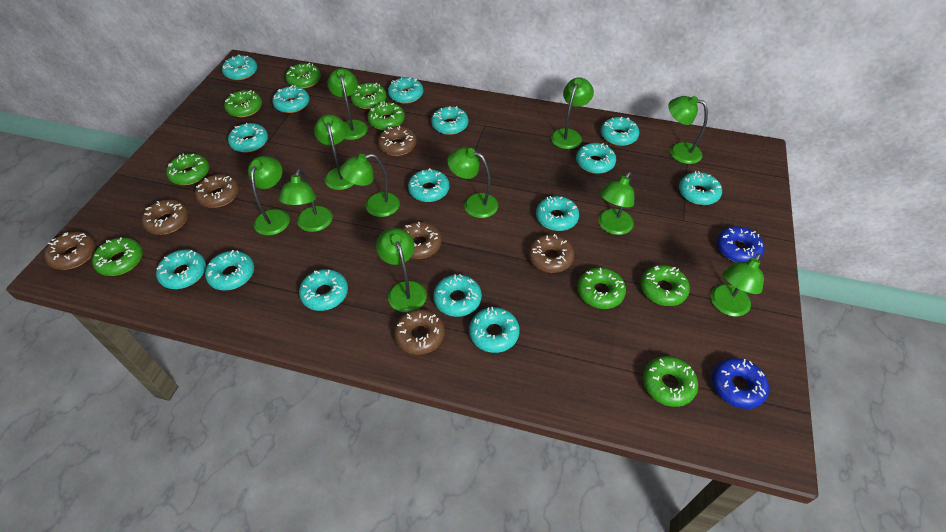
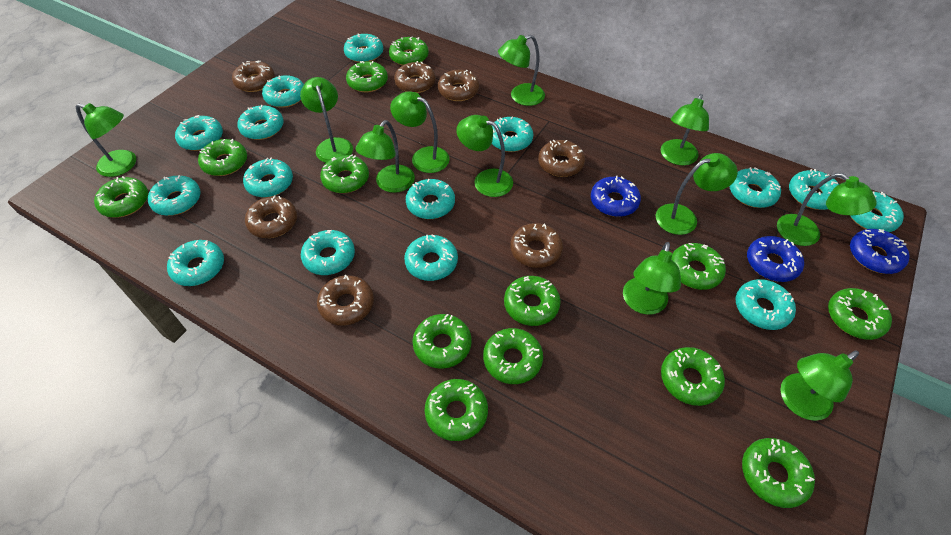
blue donut: 2 -> 3
green donut: 9 -> 13

